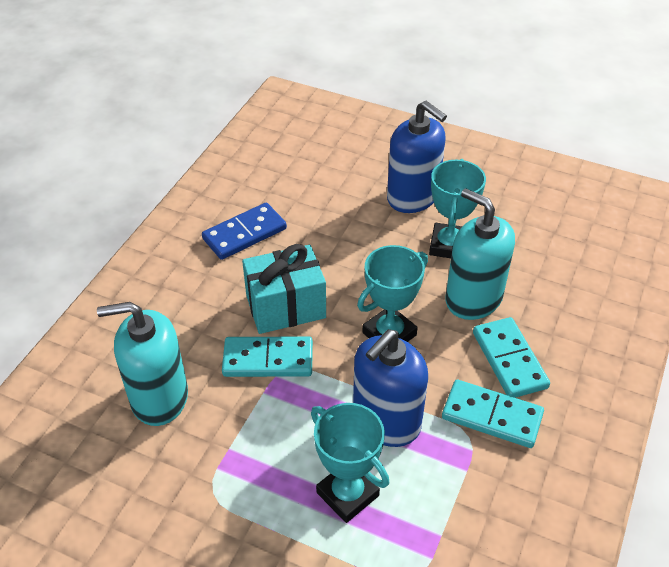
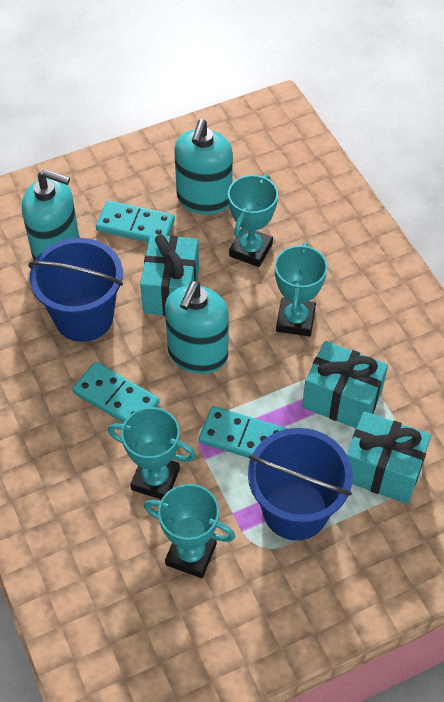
blue bucket: 0 -> 2
blue domino: 1 -> 0
blue soap dispenser: 2 -> 0
turquoise gift: 1 -> 3
turquoise soap dispenser: 2 -> 3
turquoise trophy: 3 -> 4

